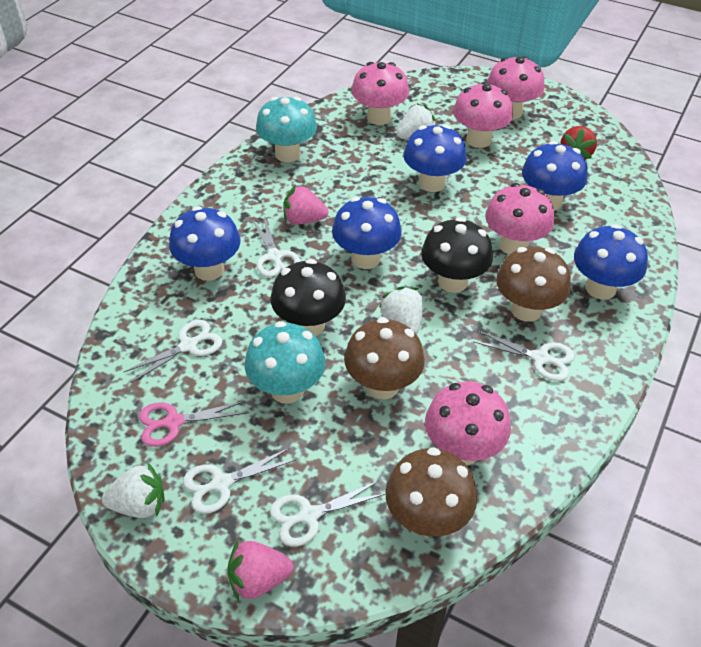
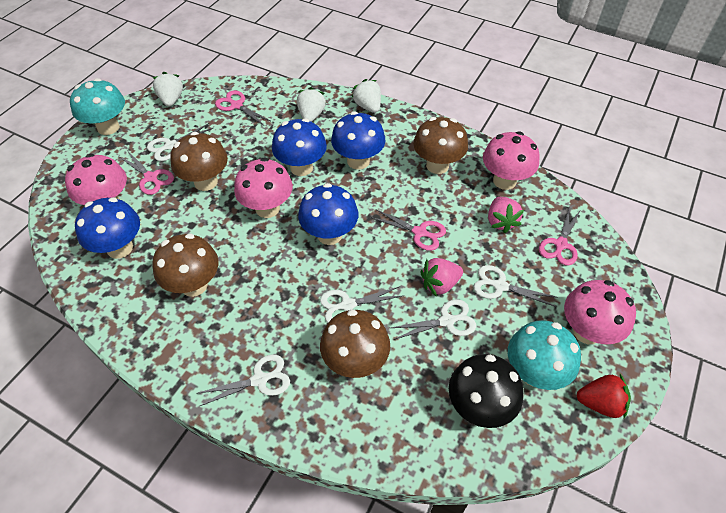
black mushroom: 2 -> 1
blue mushroom: 5 -> 4
brown mushroom: 3 -> 4
pink mushroom: 5 -> 4
pink scissors: 1 -> 4

